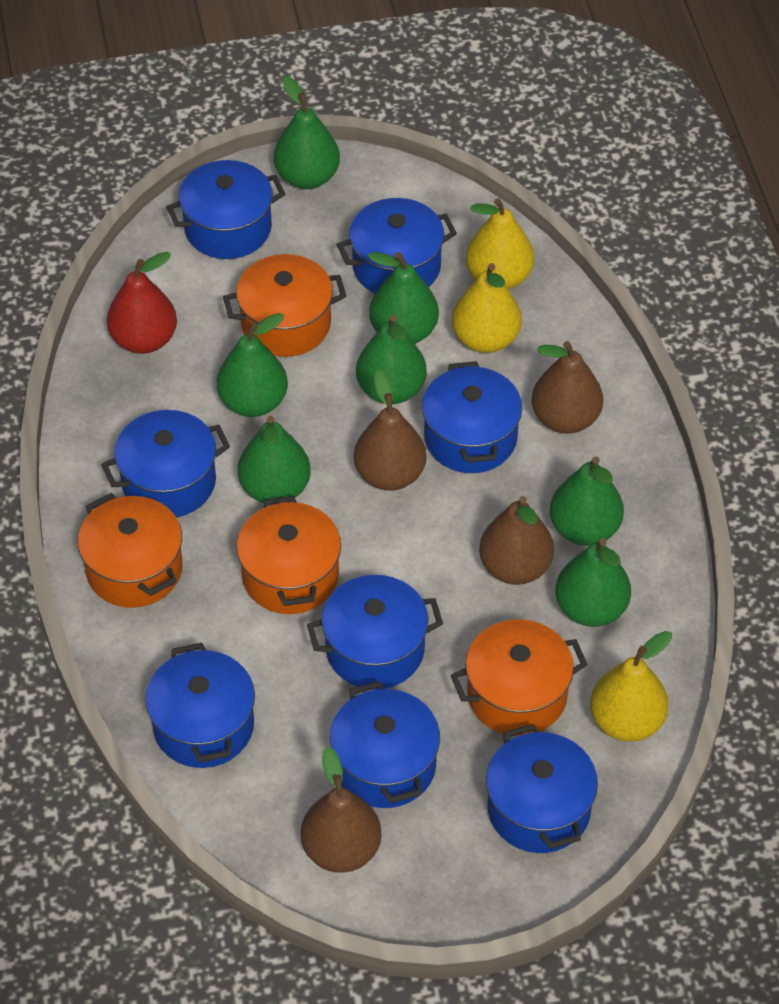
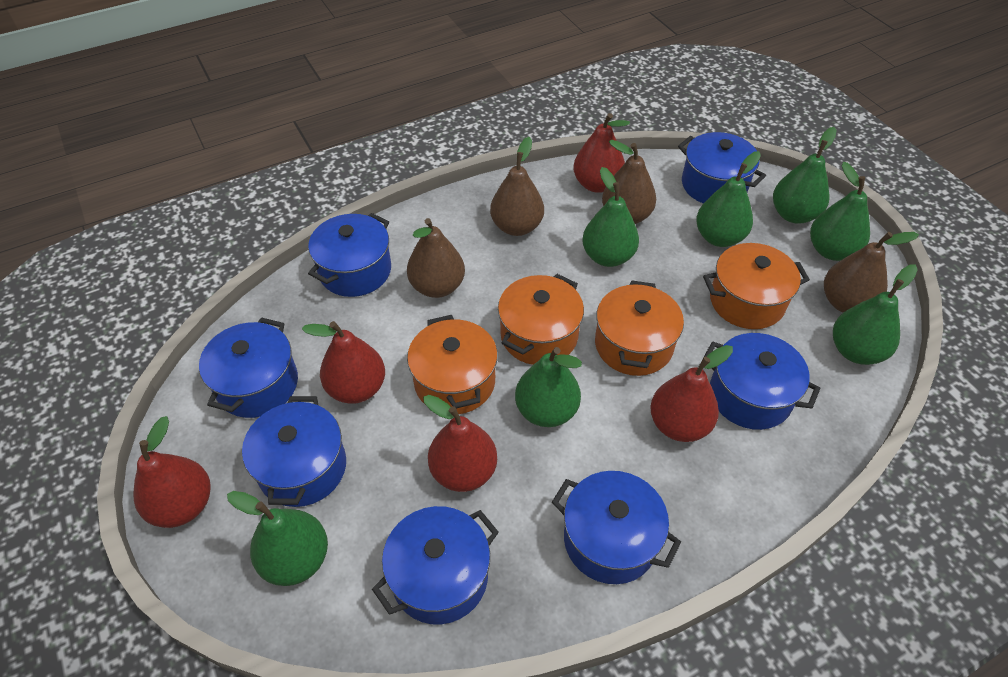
blue pot: 8 -> 7
red pear: 1 -> 5
yellow pear: 3 -> 0

